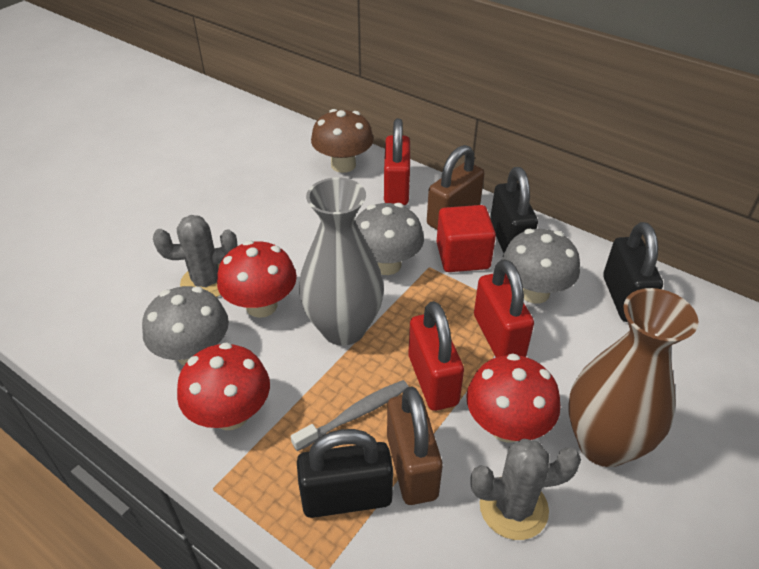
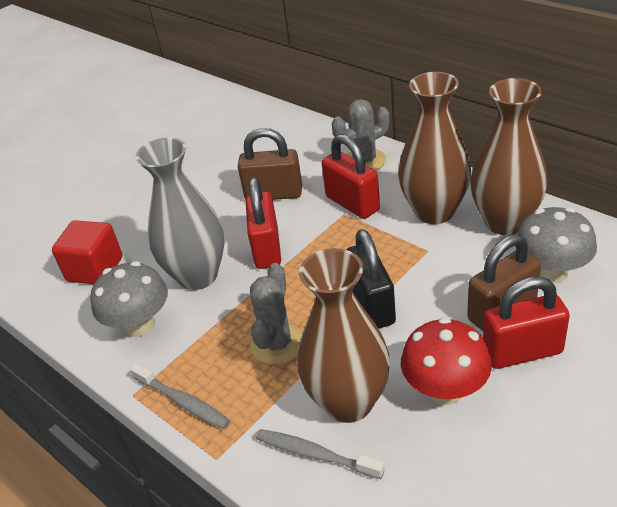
black padlock: 3 -> 1
brown mushroom: 1 -> 0
brown vase: 1 -> 3
grey mushroom: 3 -> 2
grey toothbrush: 1 -> 2
red mushroom: 3 -> 1

